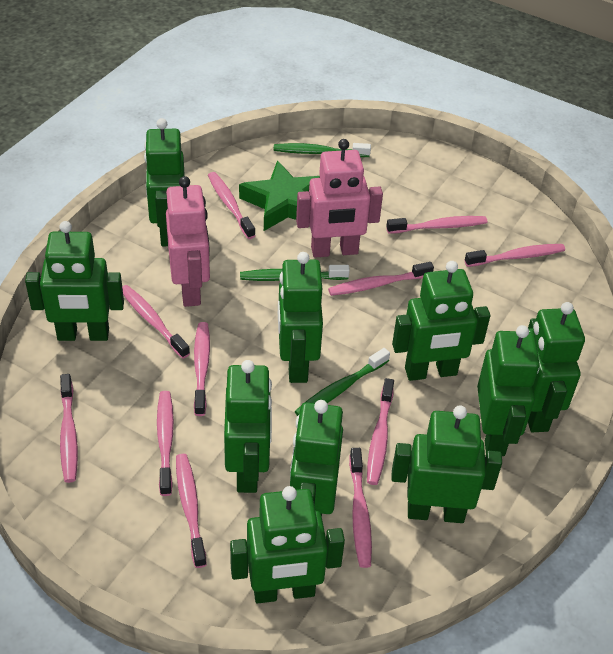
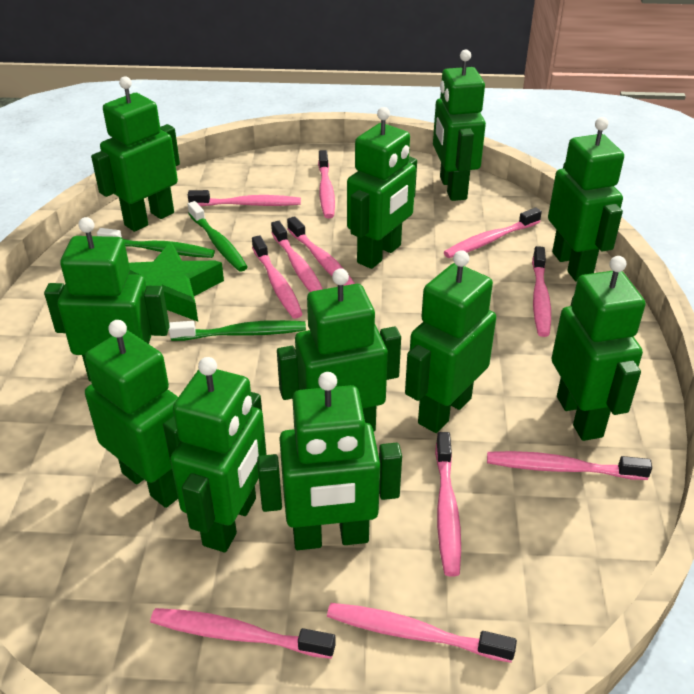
green robot: 10 -> 11
pink robot: 2 -> 0

